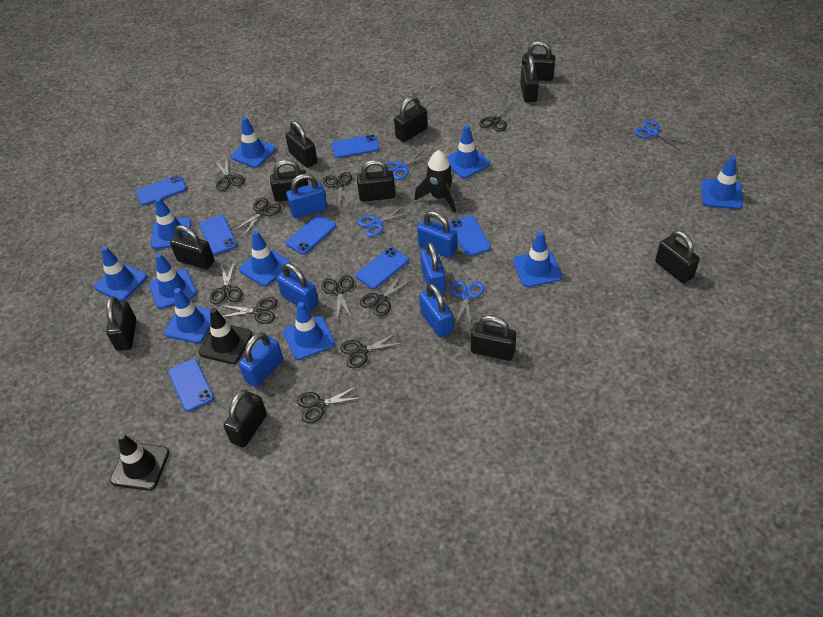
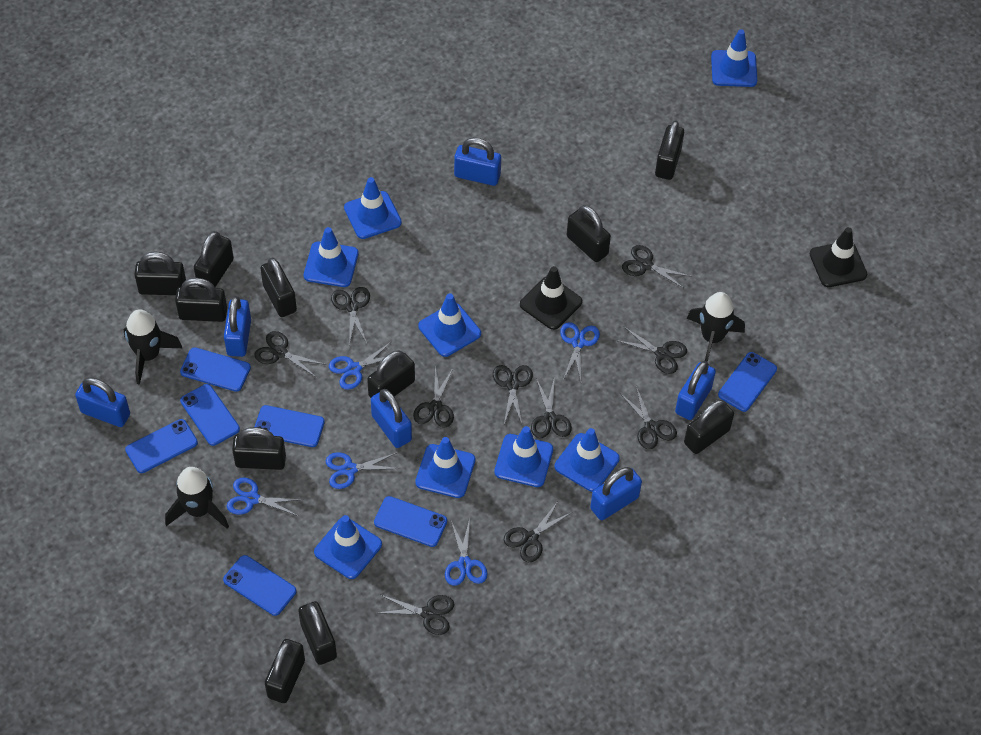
black rocket: 1 -> 3
blue scissors: 4 -> 5
blue traffic cone: 10 -> 8

